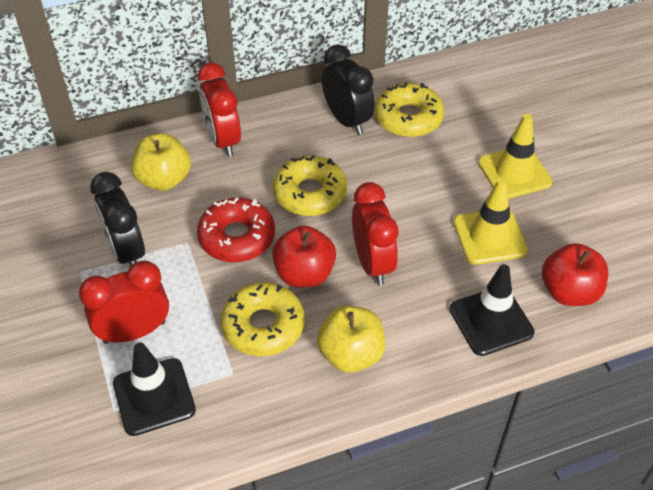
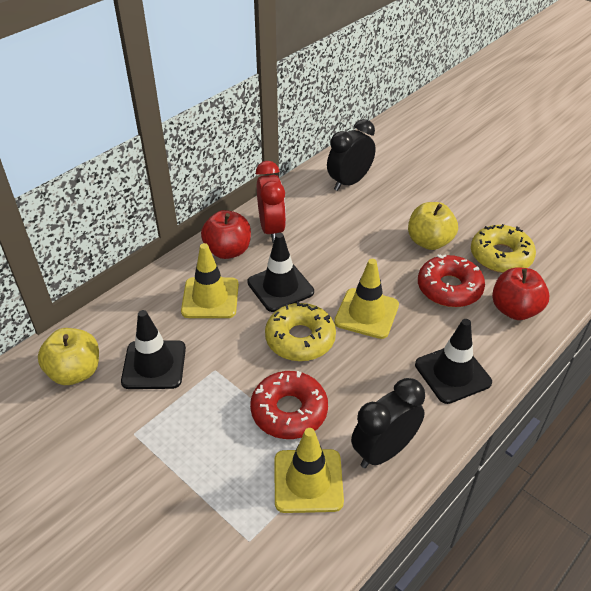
black traffic cone: 2 -> 3
red clock: 3 -> 1
red donut: 1 -> 2
yellow donut: 3 -> 2
yellow traffic cone: 2 -> 3

